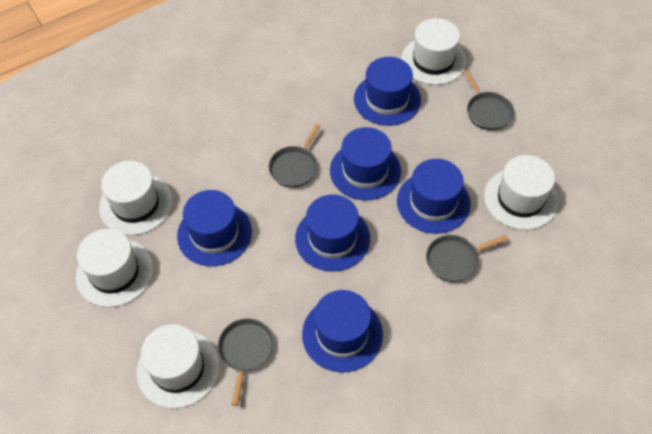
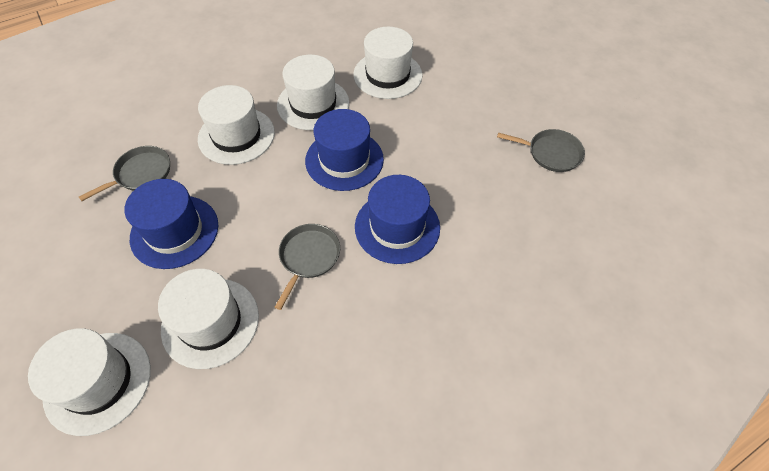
blue hat: 6 -> 3
grey pan: 4 -> 3

